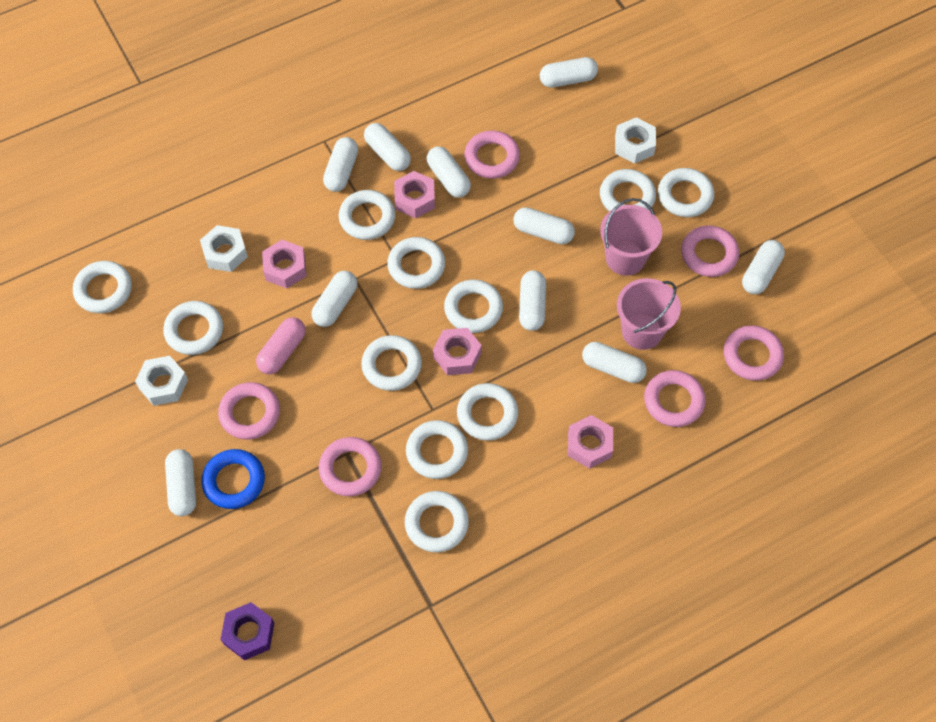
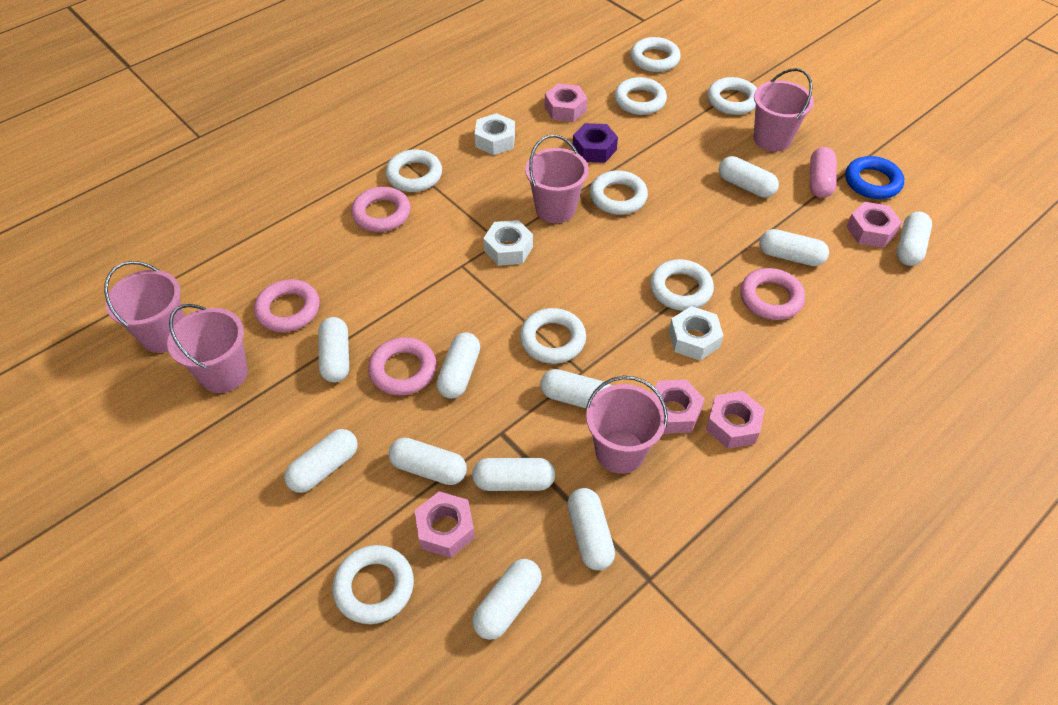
pink bucket: 2 -> 5
pink nut: 4 -> 5
pink ring: 6 -> 4
white capsule: 10 -> 11
white ring: 11 -> 8

